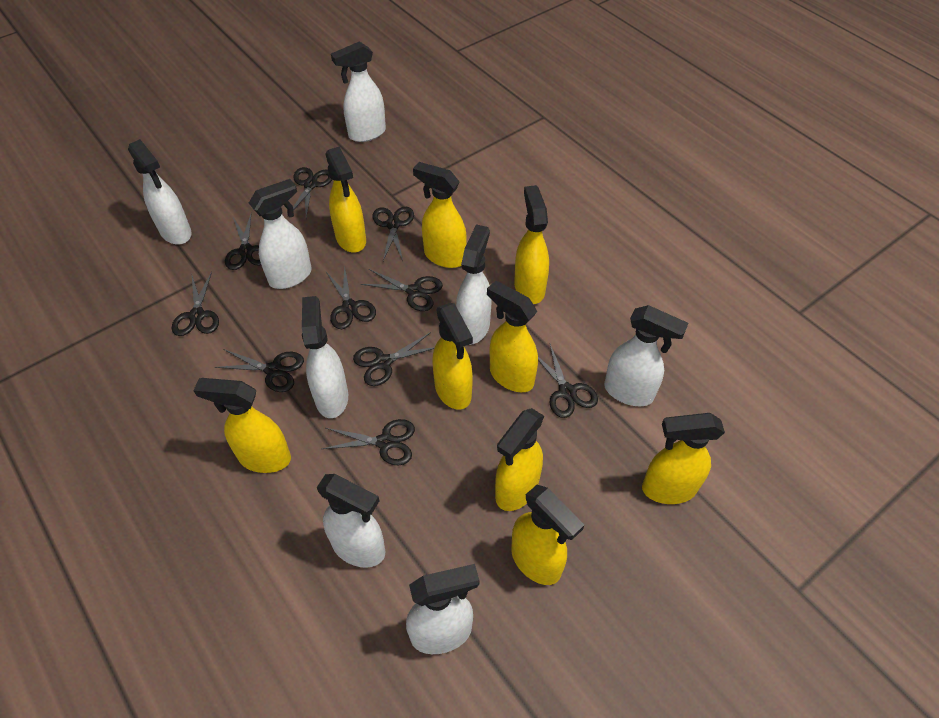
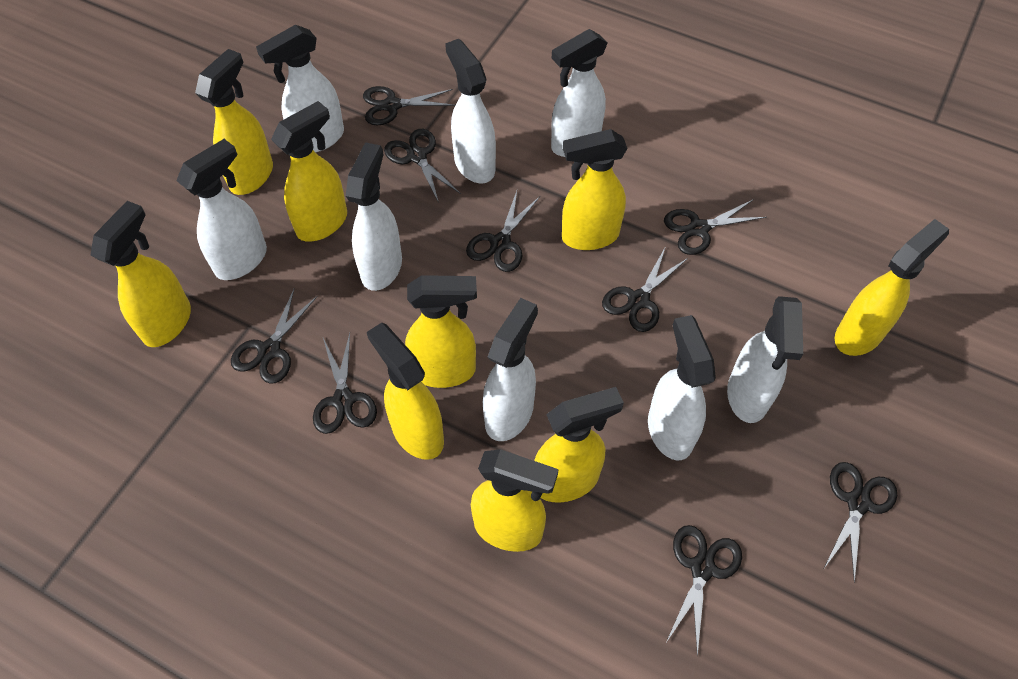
black scissors: 10 -> 9

